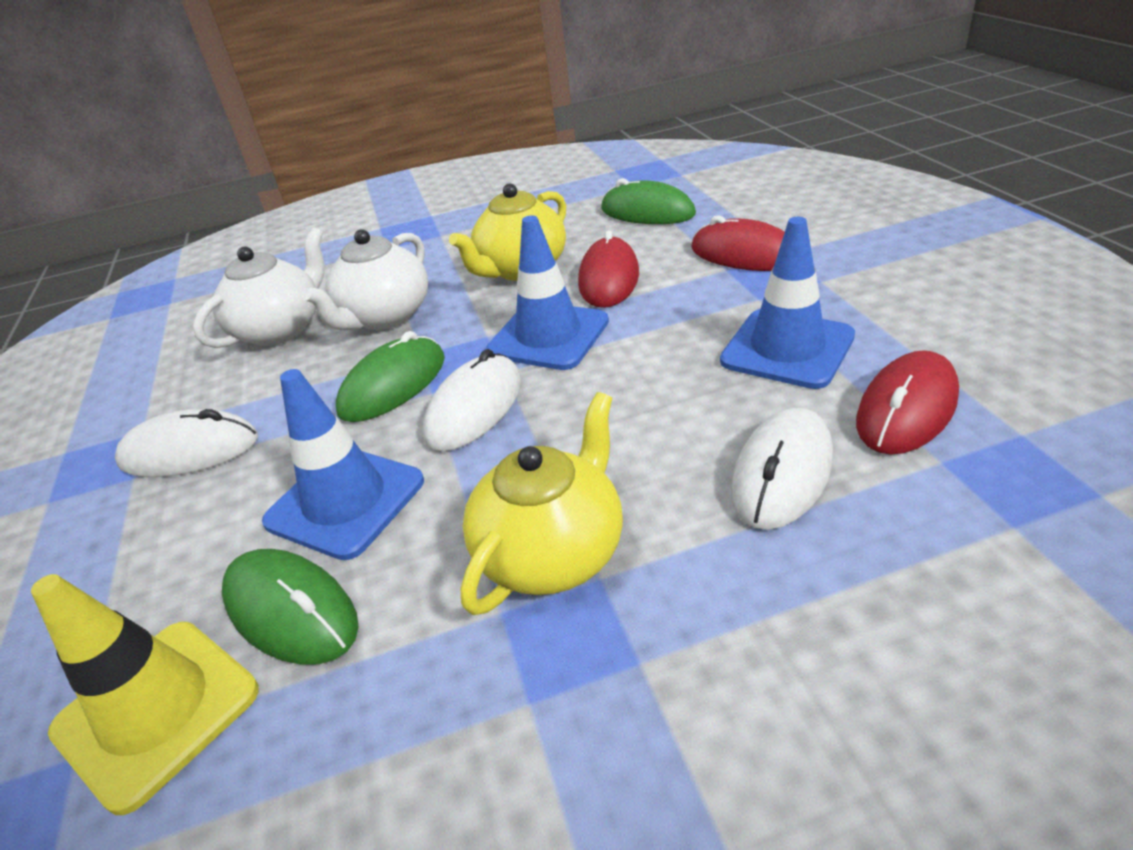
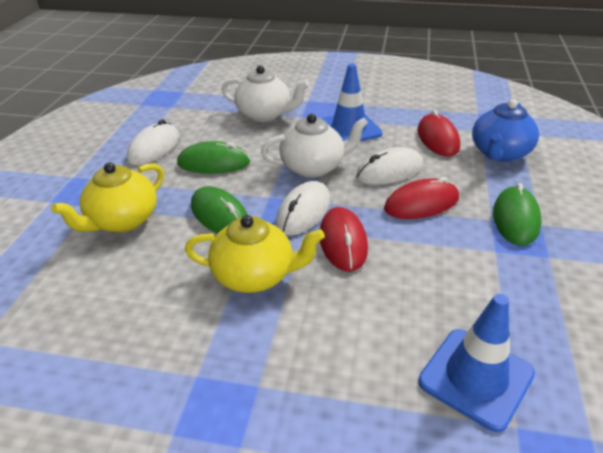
blue teapot: 0 -> 1
blue traffic cone: 3 -> 2
yellow traffic cone: 1 -> 0

